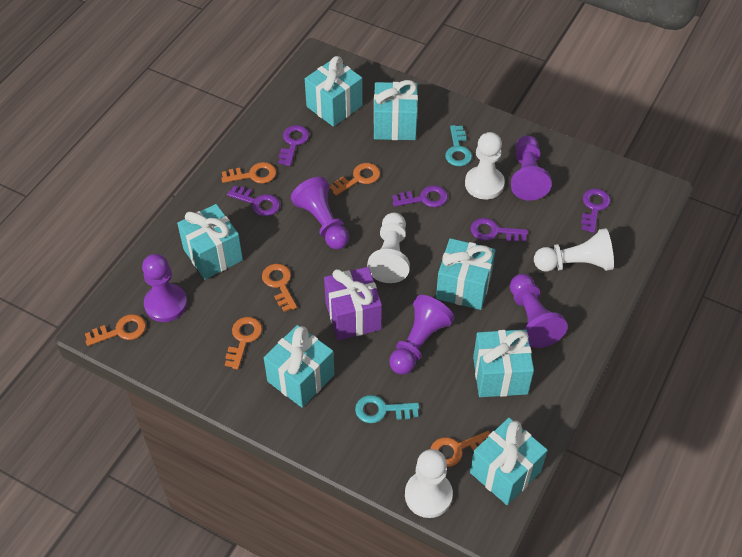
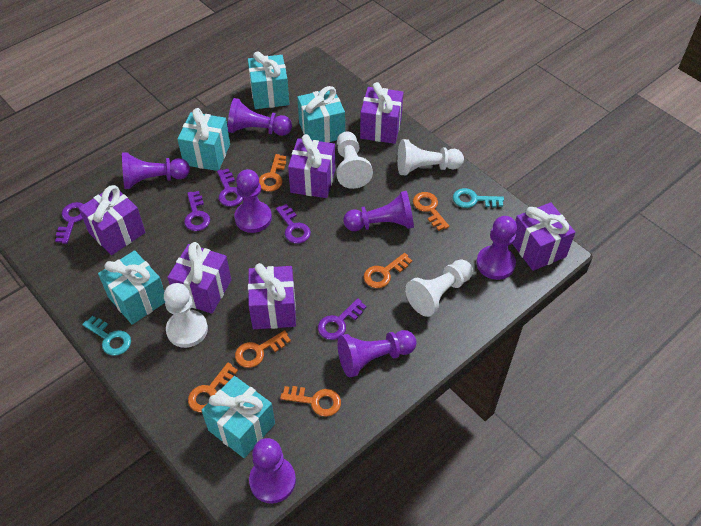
purple gift: 1 -> 6
purple pawn: 5 -> 7
turquoise gift: 7 -> 5

